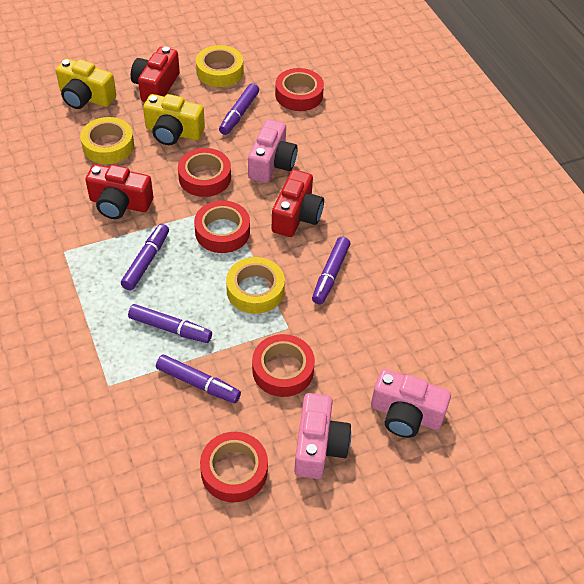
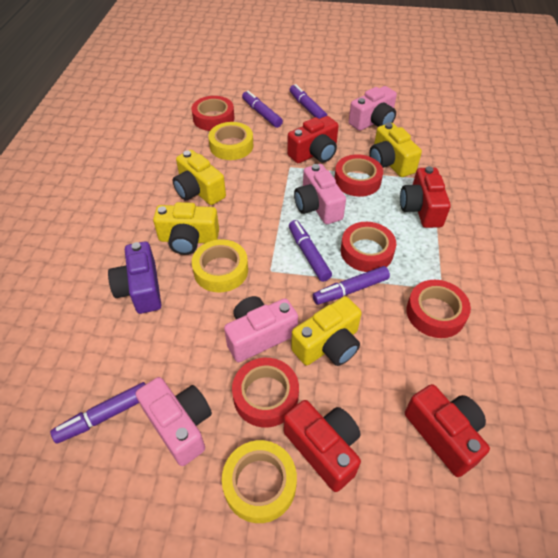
pink camera: 3 -> 4
purple camera: 0 -> 1
red camera: 3 -> 4
yellow camera: 2 -> 4

